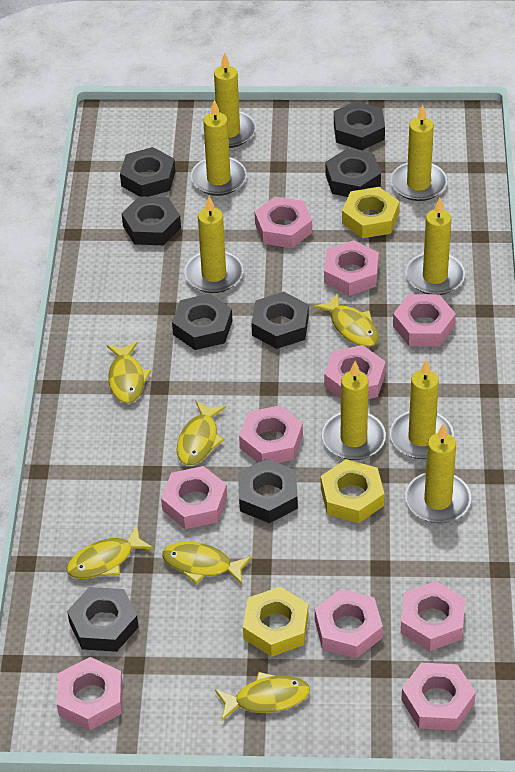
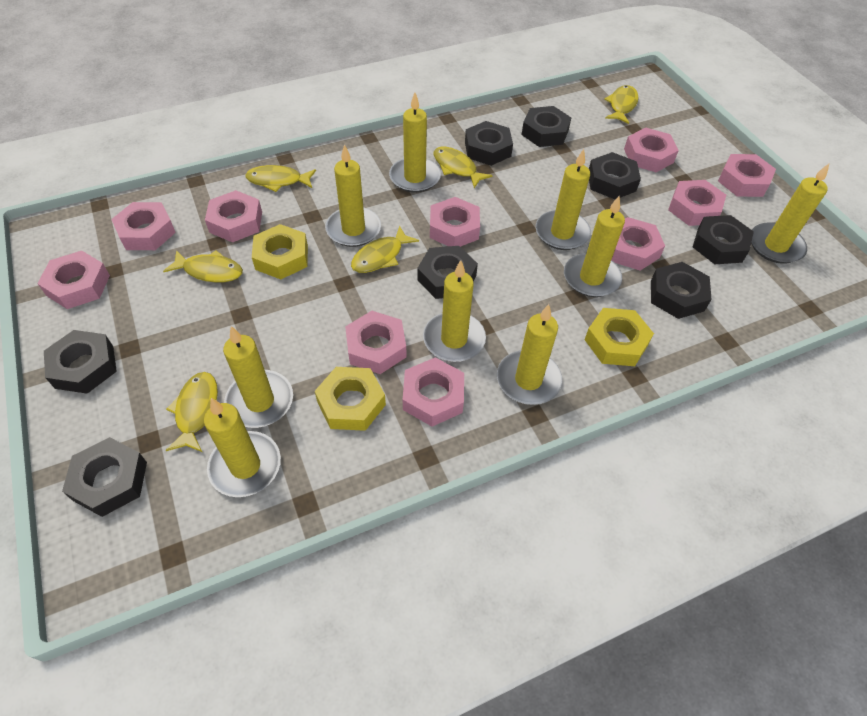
yellow candle: 8 -> 9

